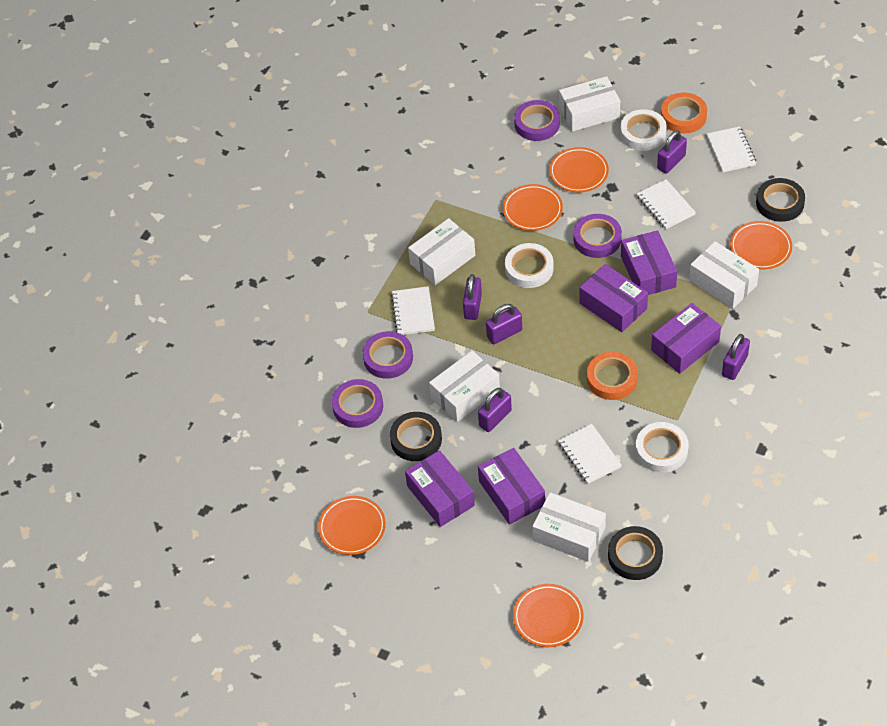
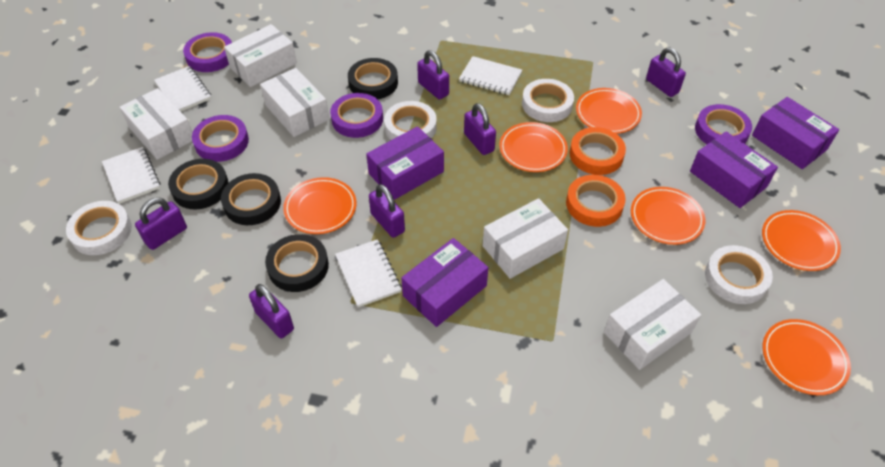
black tape: 3 -> 4
orange plate: 5 -> 6
purple box: 5 -> 4
purple padlock: 5 -> 6
white tape: 3 -> 4

